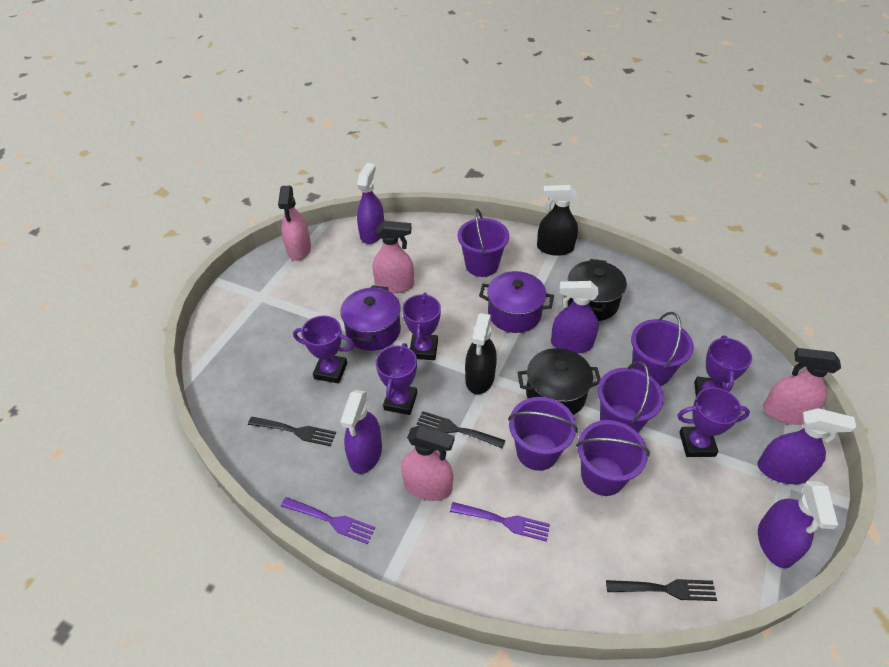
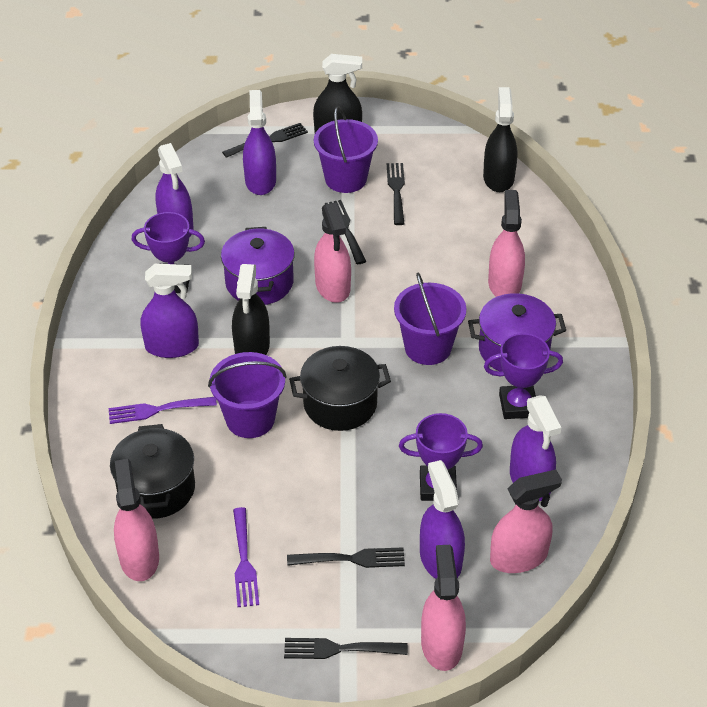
black fork: 3 -> 5
black spray bottle: 2 -> 3
pink spray bottle: 4 -> 5
purple bucket: 5 -> 3
purple trophy: 5 -> 3

